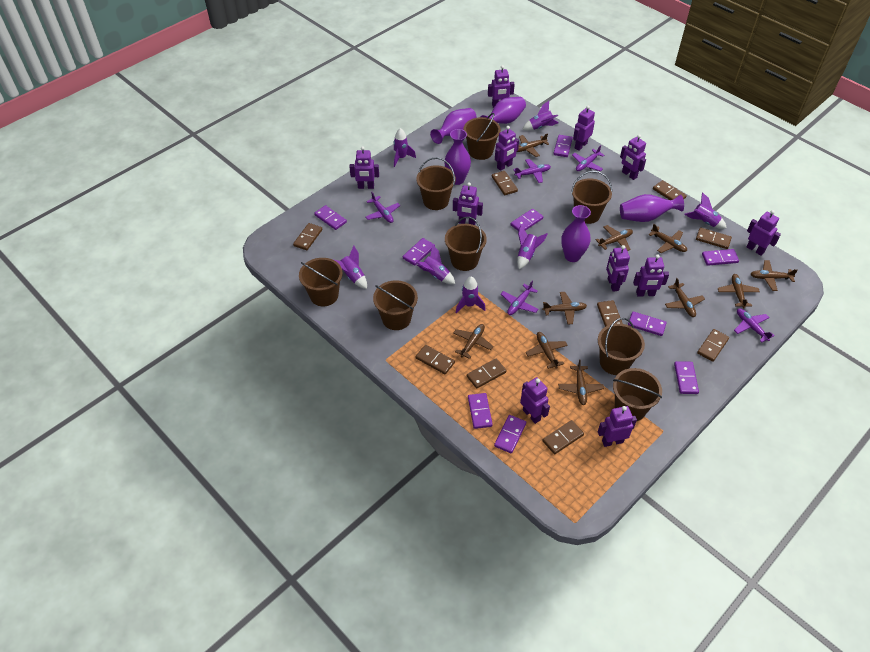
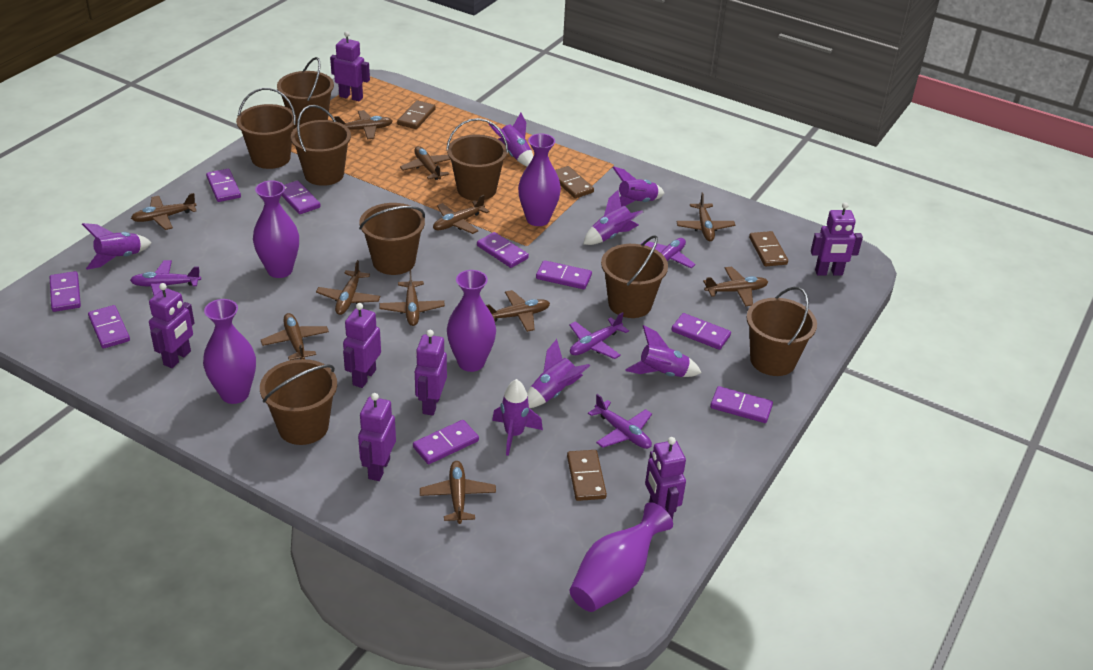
brown domino: 9 -> 4
brown plane: 10 -> 11
purple plane: 5 -> 4
purple robot: 11 -> 7

